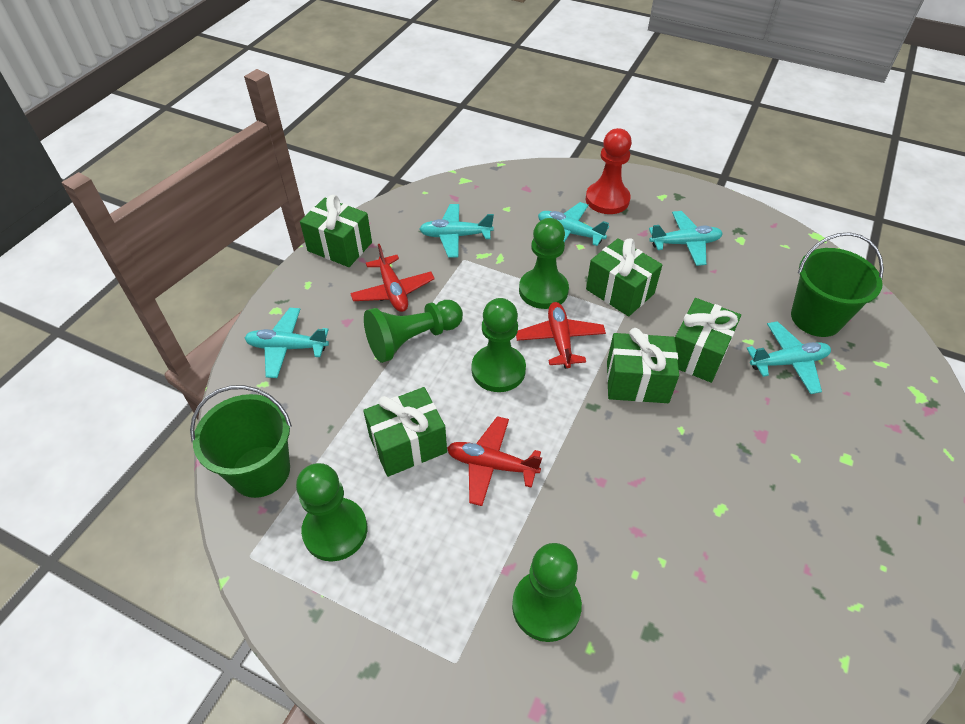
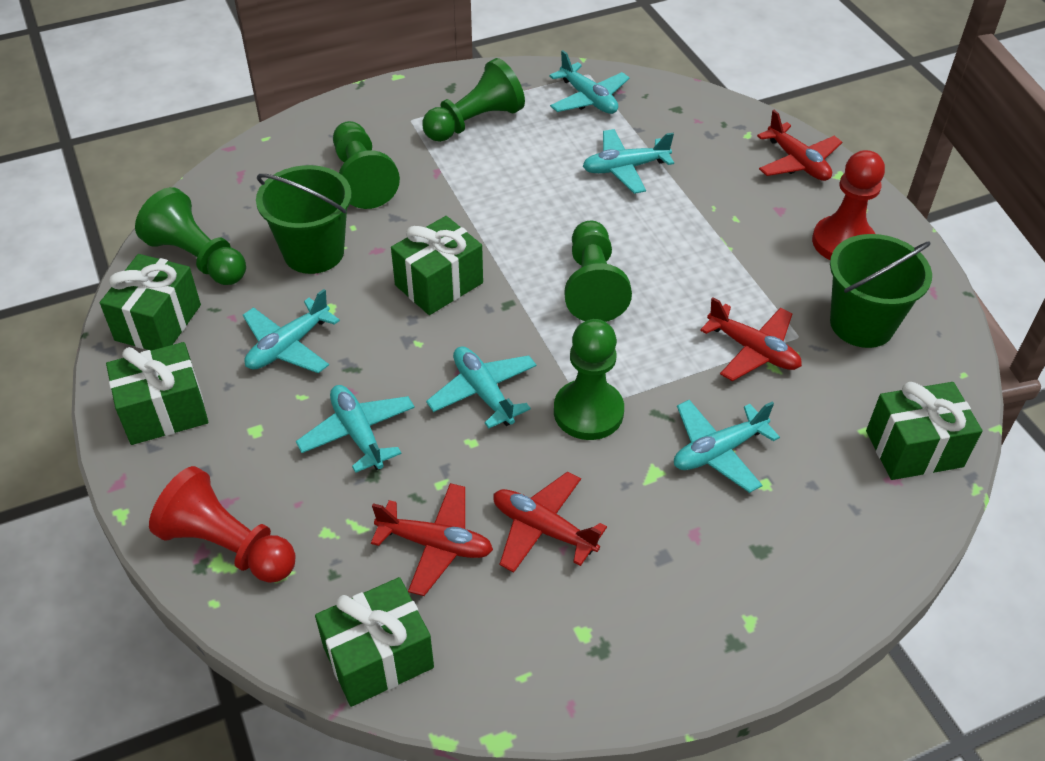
red pawn: 1 -> 2
red plane: 3 -> 4
turquoise plane: 5 -> 6

